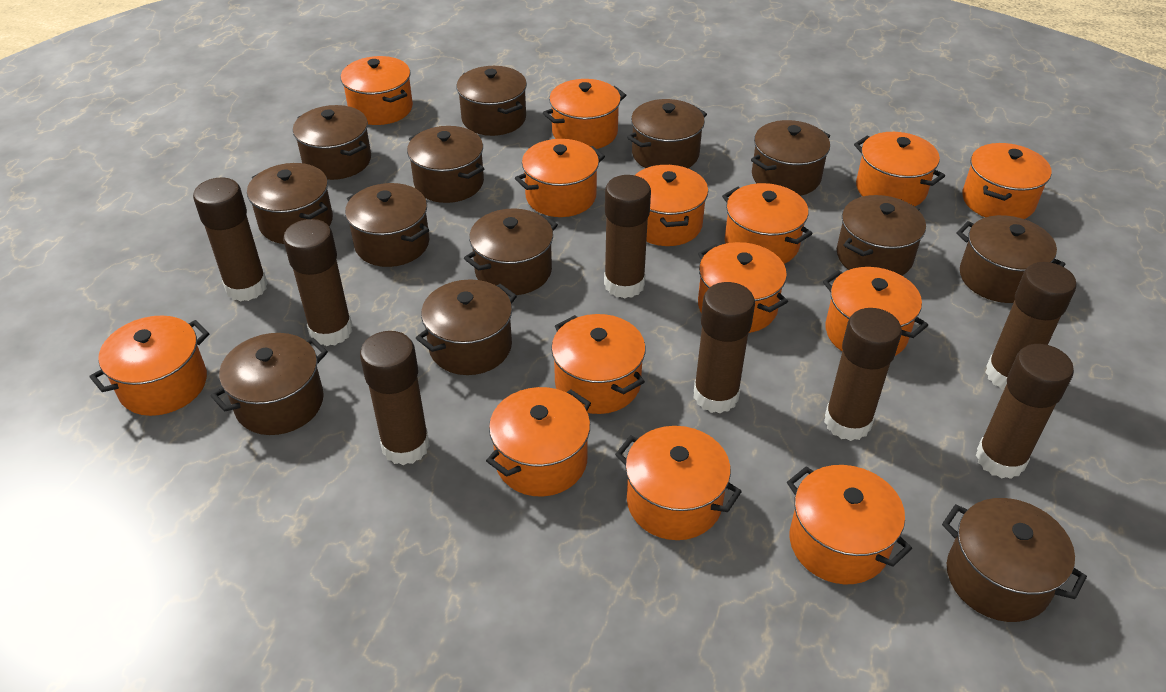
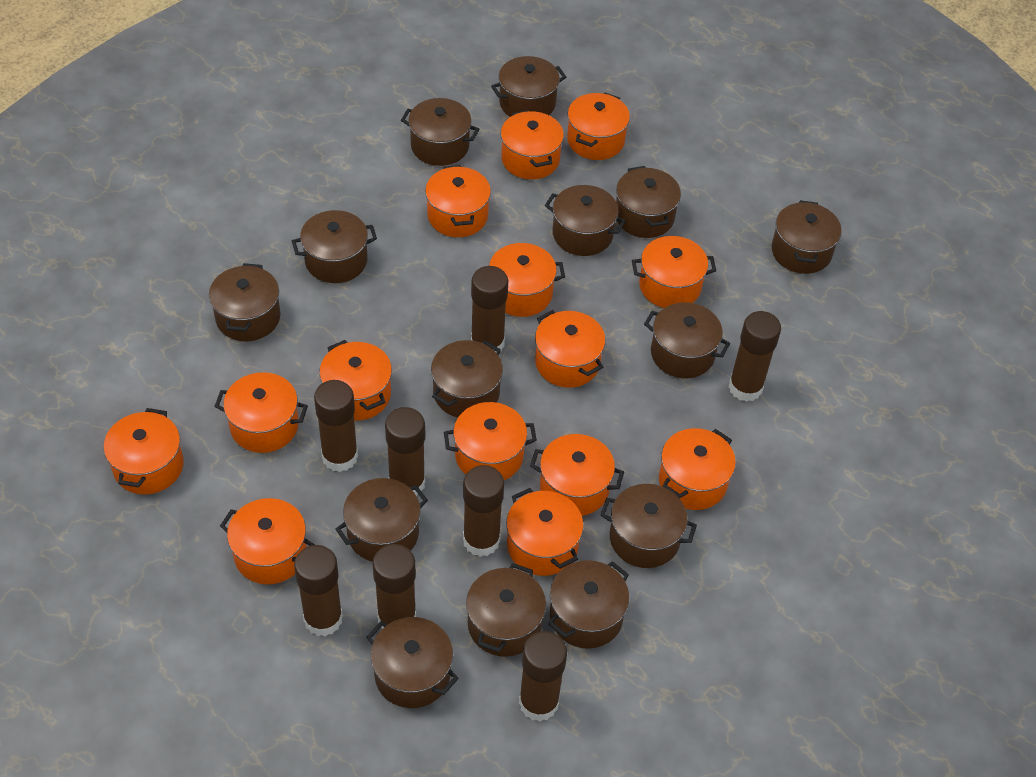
brown pot: 13 -> 14

